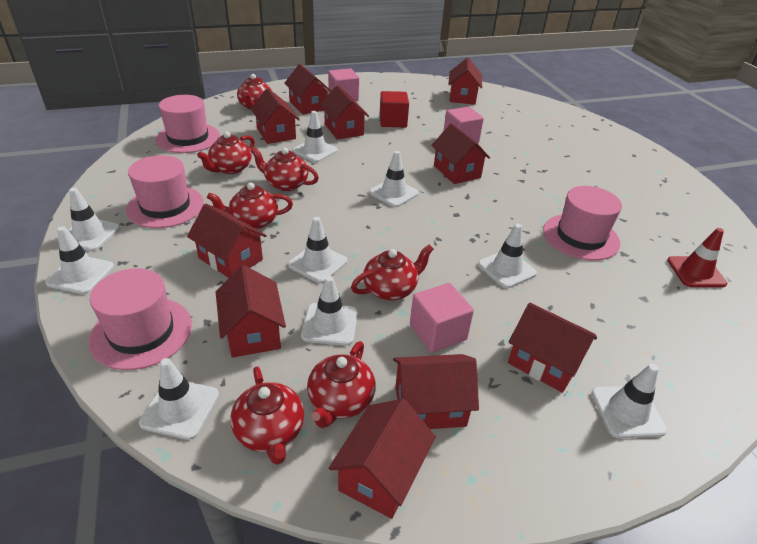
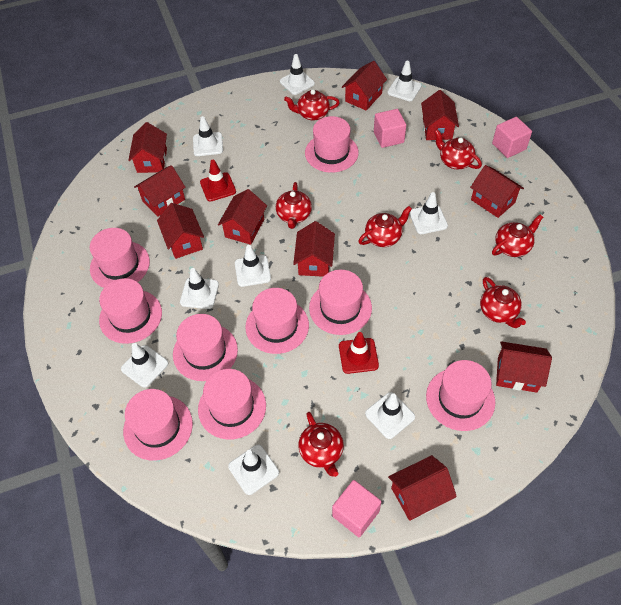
pink hat: 4 -> 9
red cube: 1 -> 0
red traffic cone: 1 -> 2

